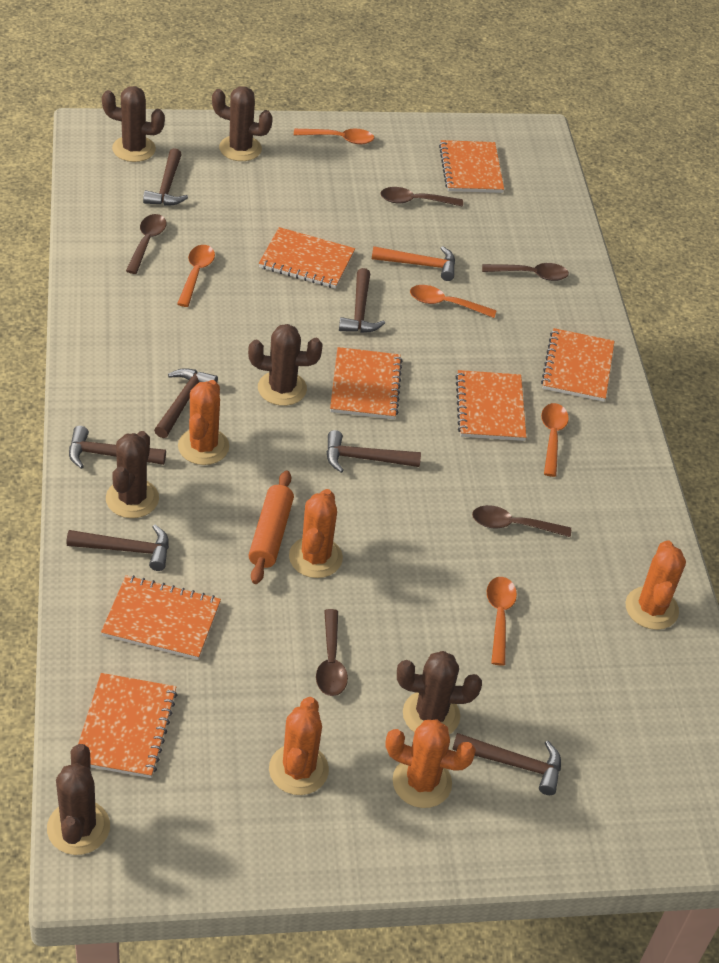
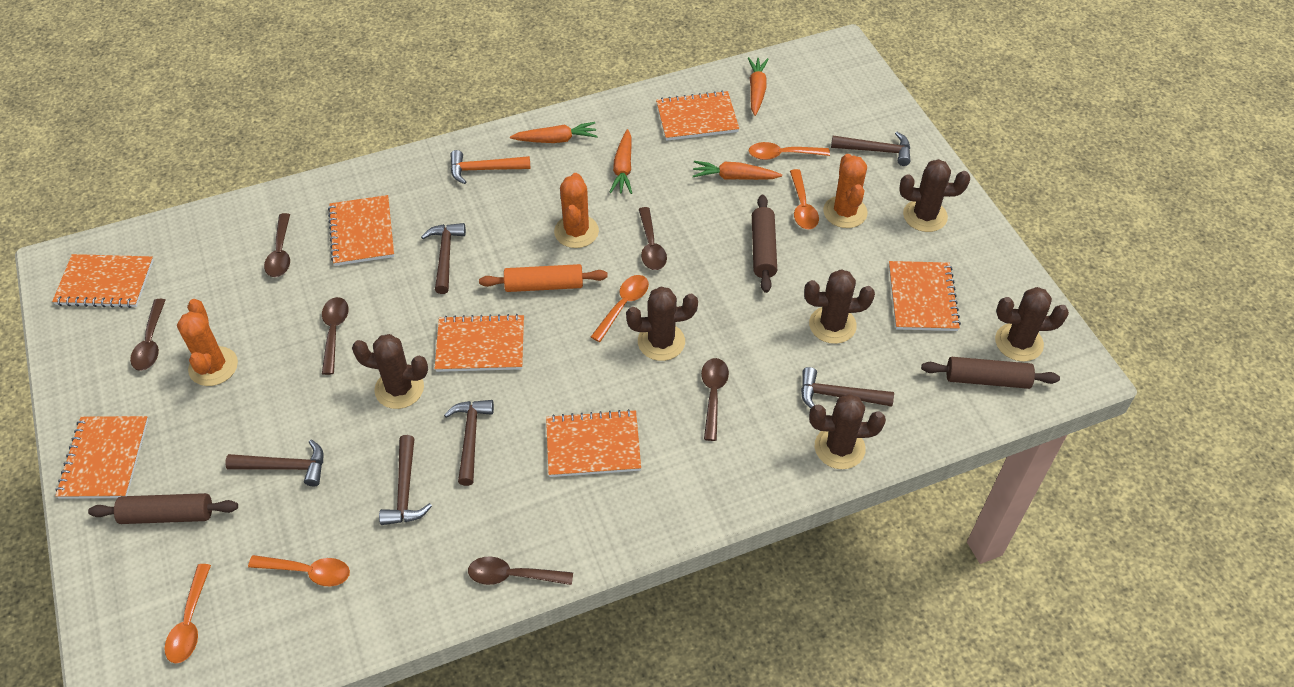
brown hammer: 7 -> 6
brown rolling pin: 0 -> 3
brown spoon: 5 -> 6
orange cactus: 5 -> 3
orange carrot: 0 -> 4

